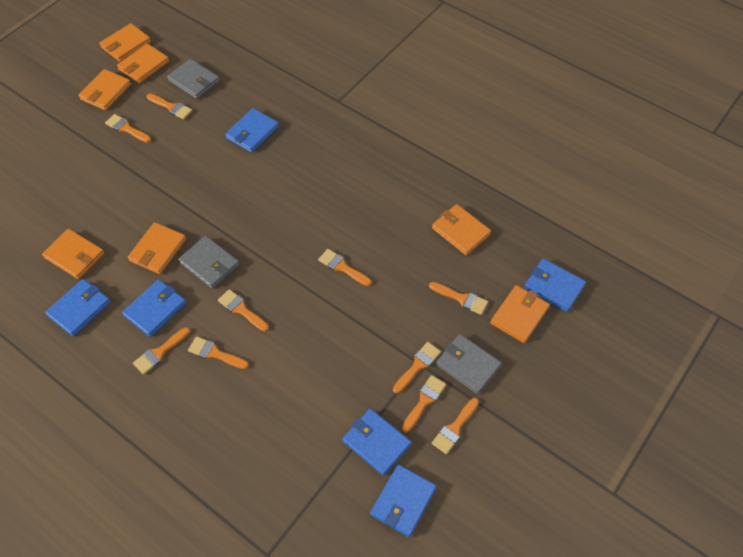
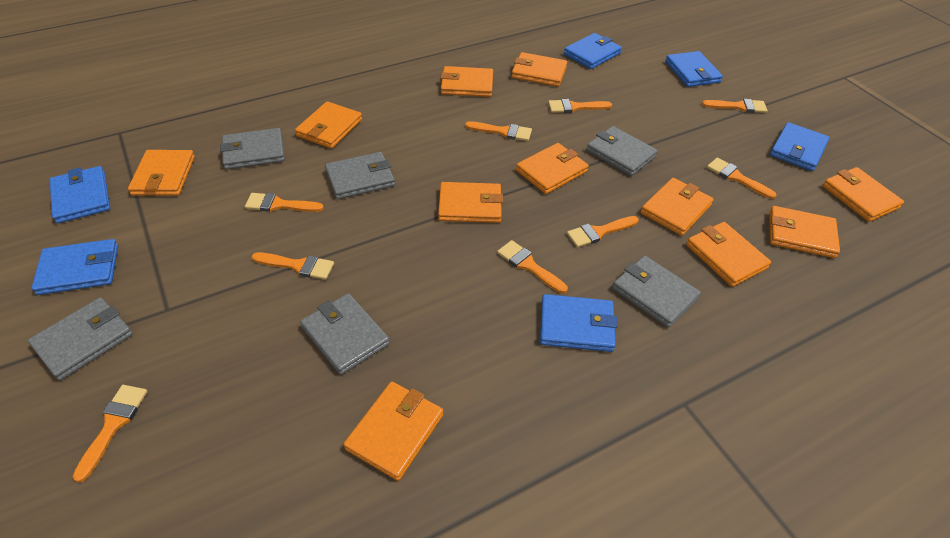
grey wallet: 3 -> 6
orange brush: 10 -> 9
orange wallet: 7 -> 11

